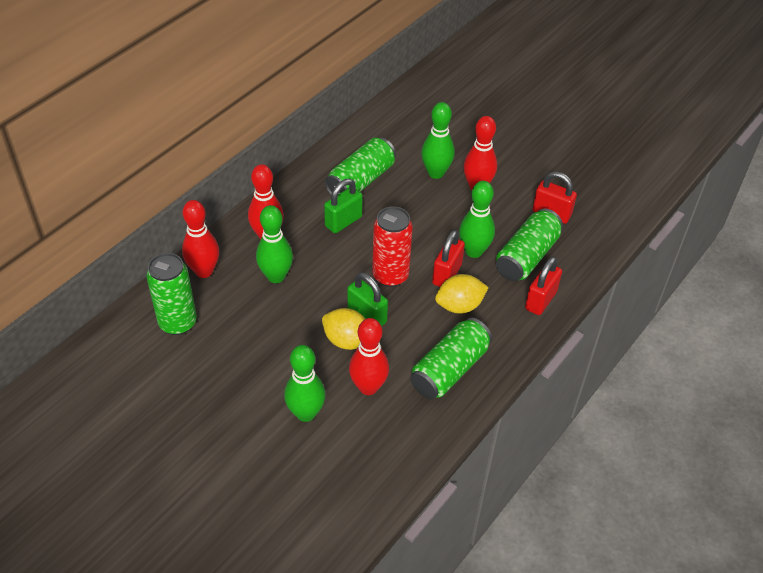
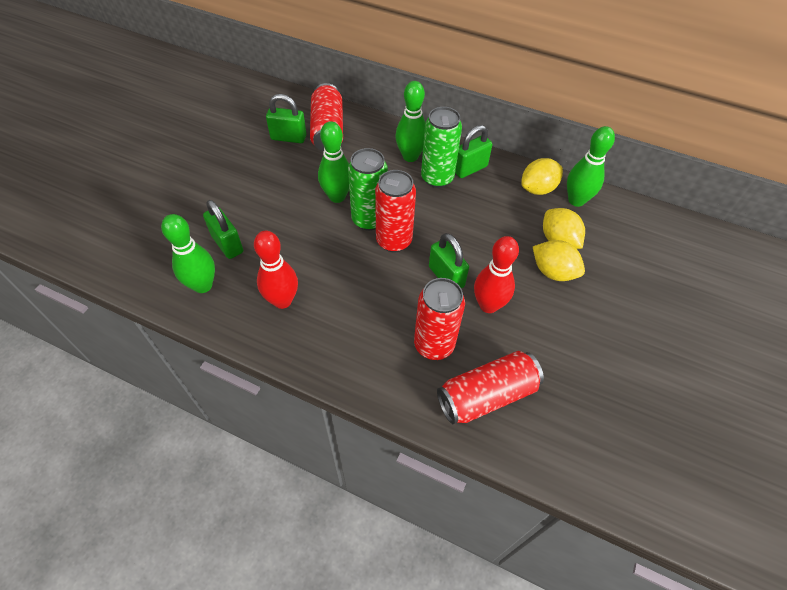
green can: 4 -> 2
green padlock: 2 -> 4
red bowling pin: 4 -> 2
red can: 1 -> 4
red padlock: 3 -> 0
yellow lemon: 2 -> 3

